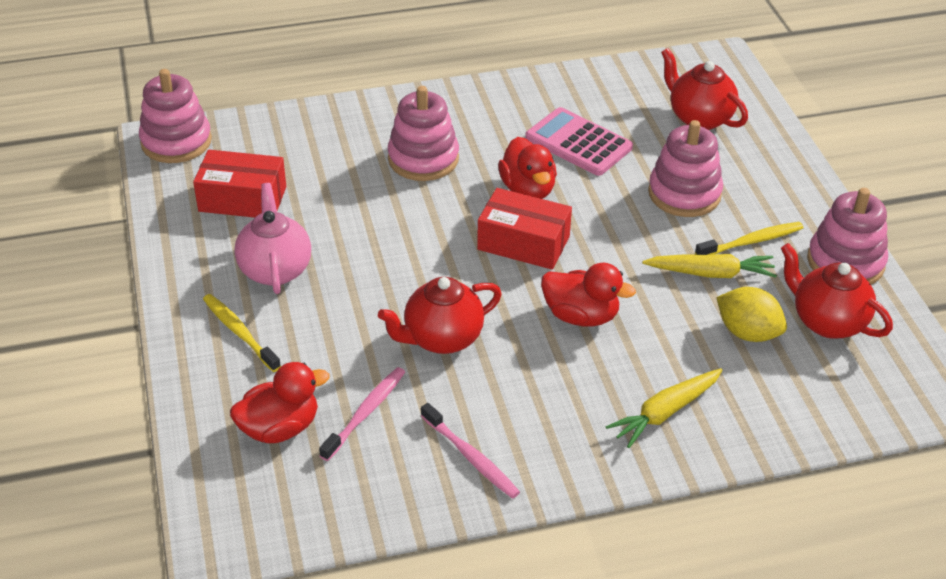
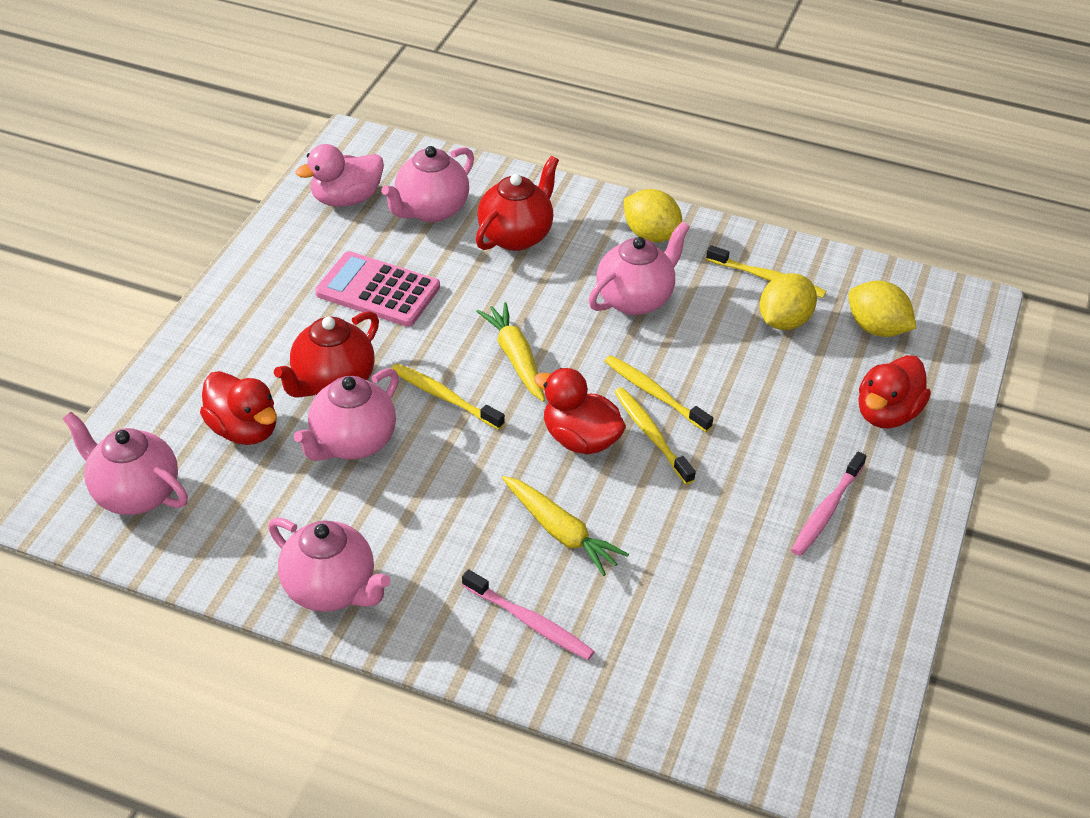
pink duck: 0 -> 1
pink stacking toy: 4 -> 0
pink teapot: 1 -> 5
red box: 2 -> 0
red teapot: 3 -> 2
yellow lemon: 1 -> 3
yellow toothbrush: 2 -> 4

